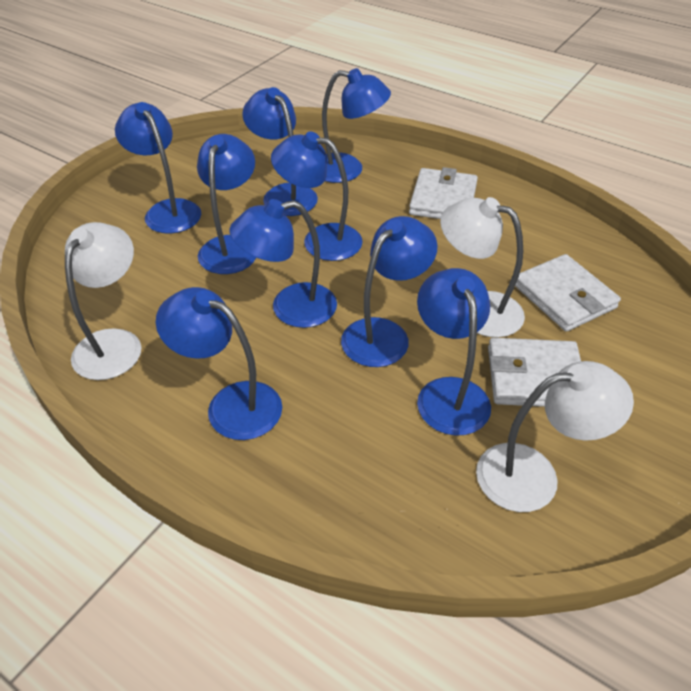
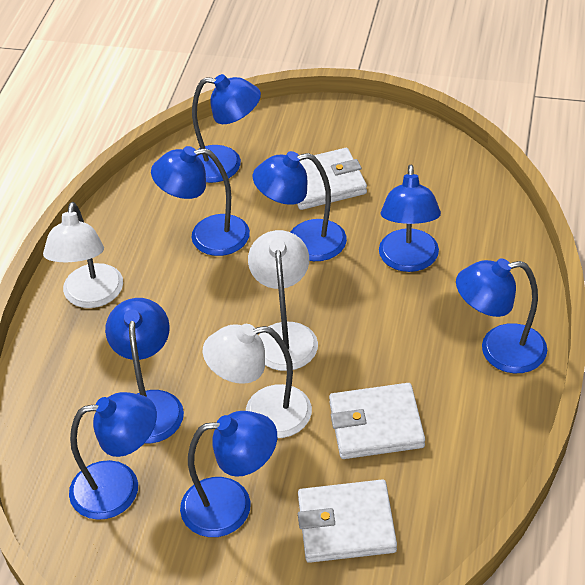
blue lamp: 9 -> 8

